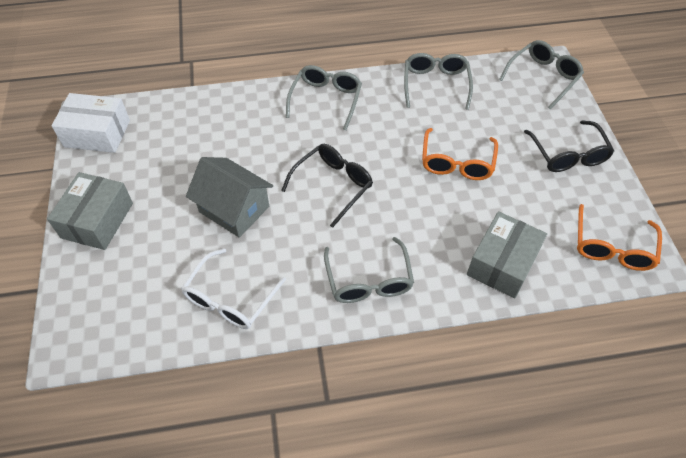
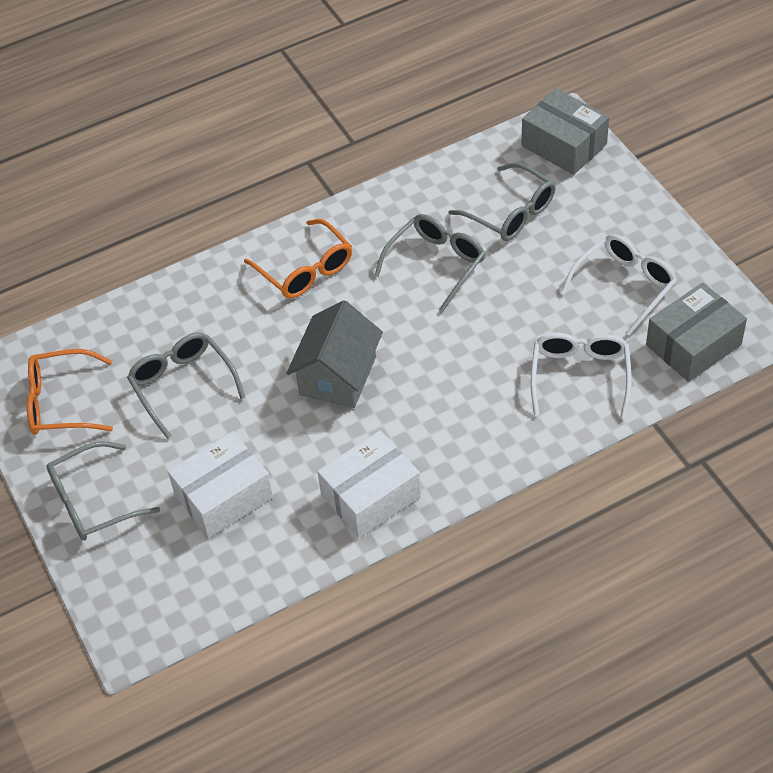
black glasses: 2 -> 0
white box: 1 -> 2
white glasses: 1 -> 2

